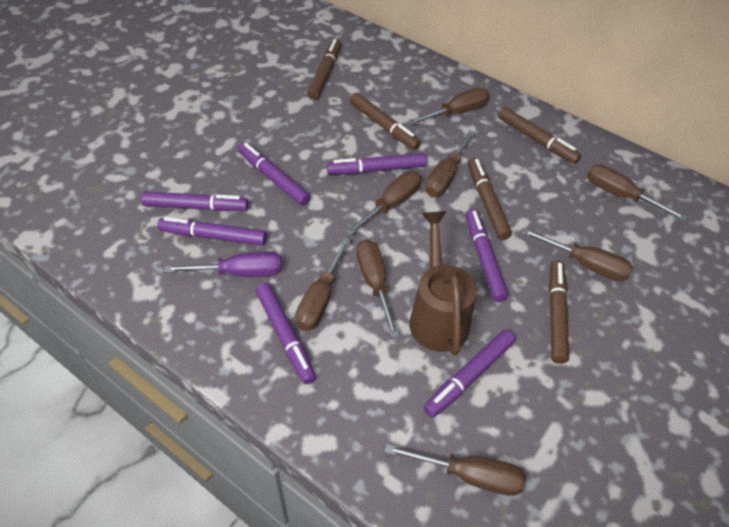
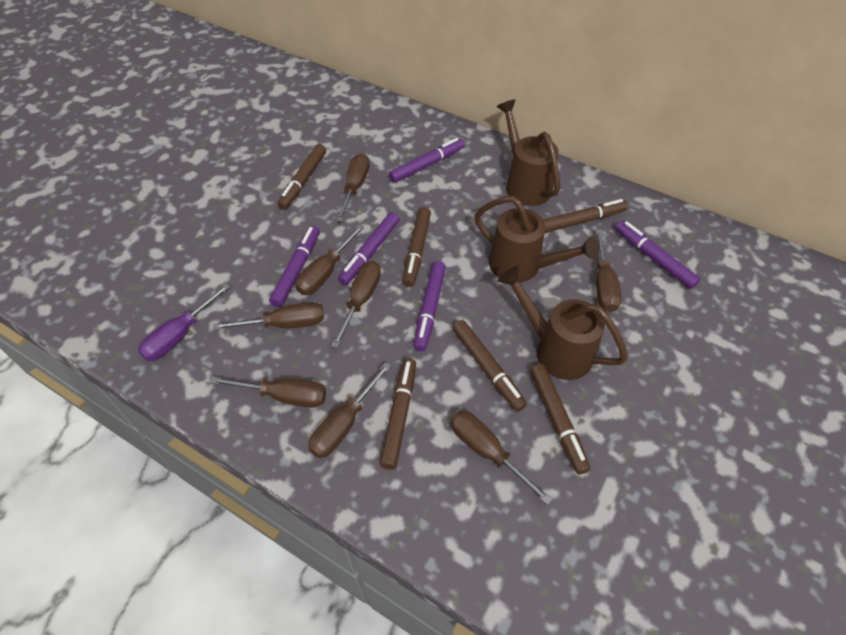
brown marker: 5 -> 6
brown watering can: 1 -> 3
purple marker: 7 -> 5

